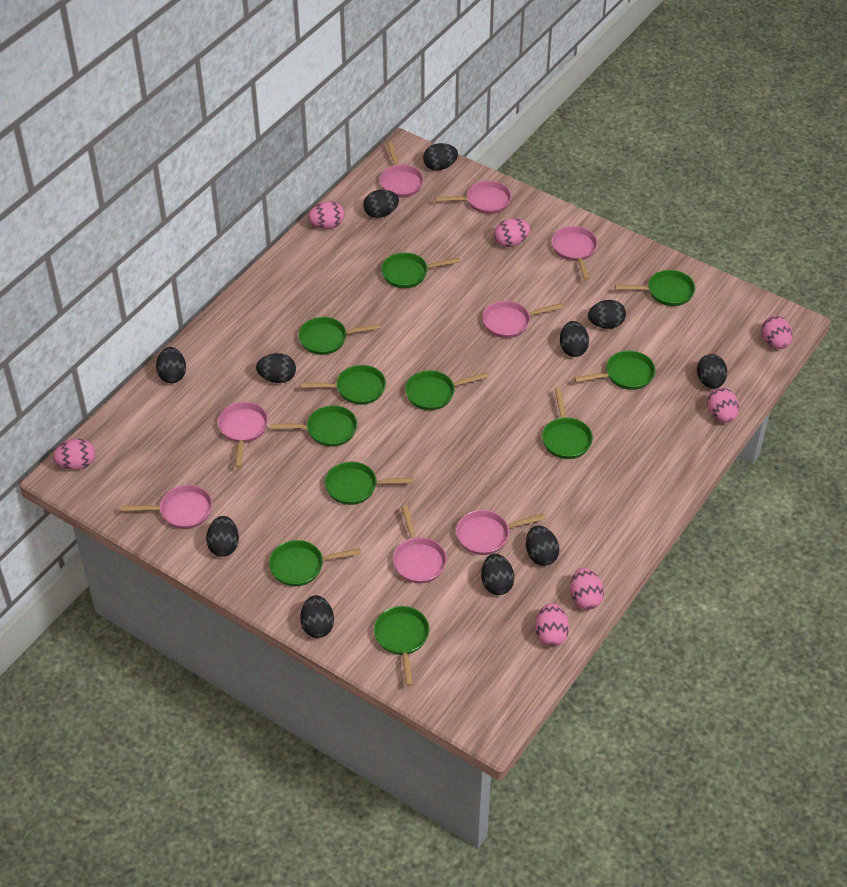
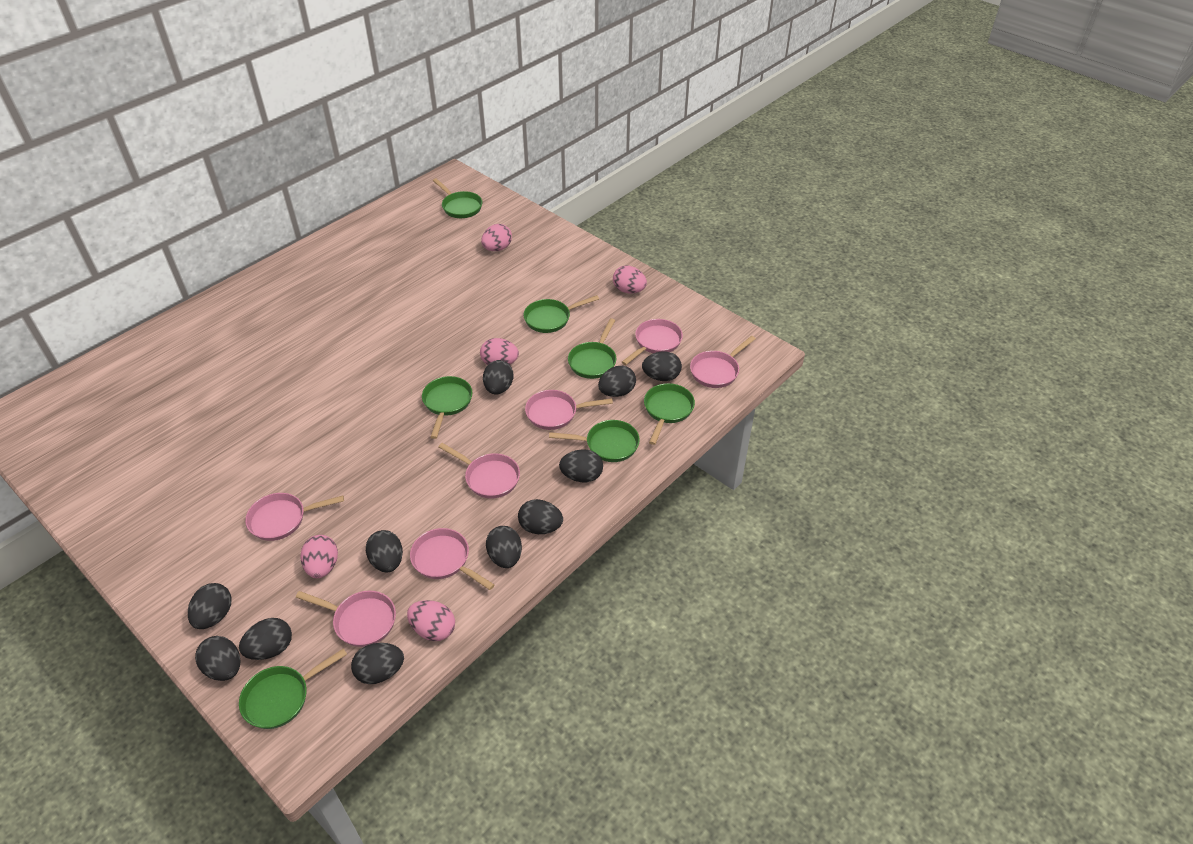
green pan: 11 -> 7
pink egg: 7 -> 5
pink pan: 8 -> 7

